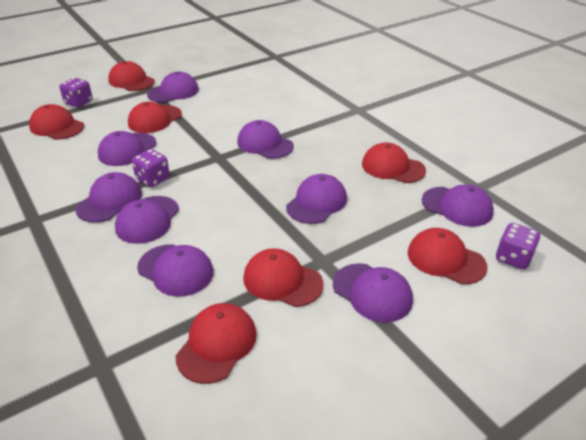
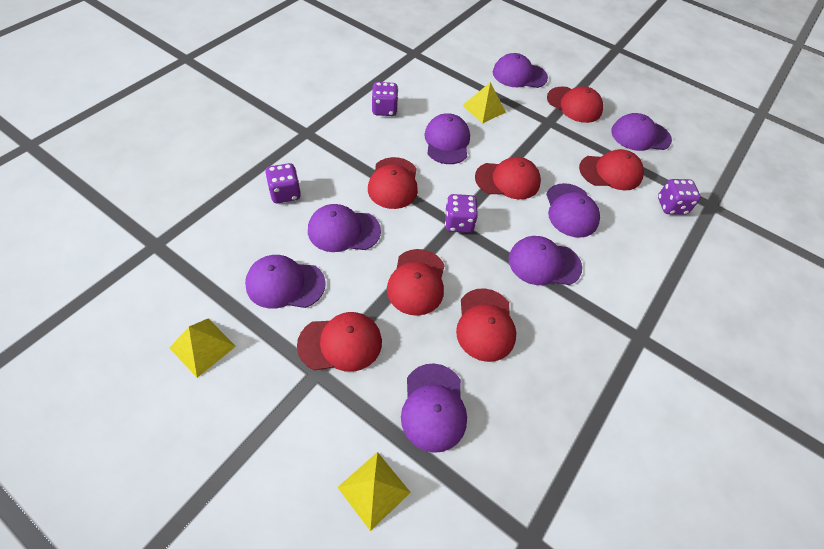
purple cap: 9 -> 8
purple dice: 3 -> 4
yellow pyramid: 0 -> 3

